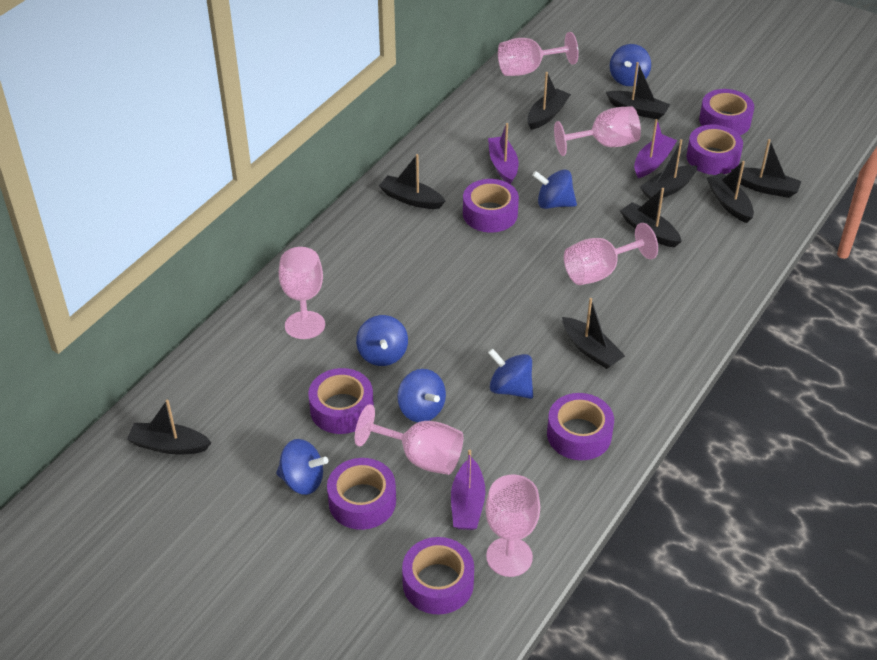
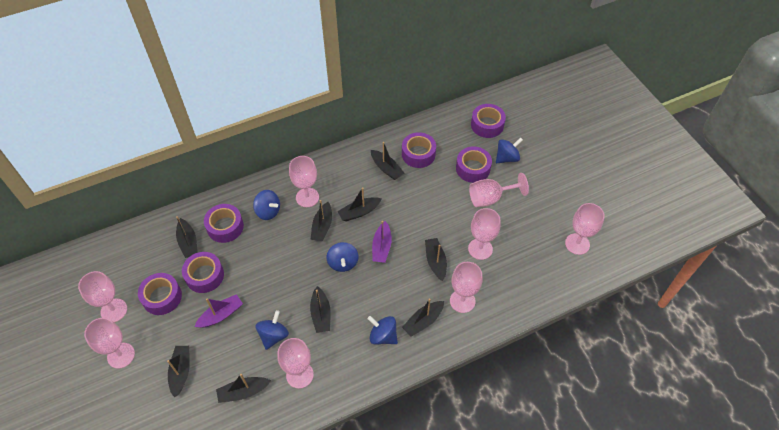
blue spinning top: 6 -> 5
pink goblet: 6 -> 8
purple boat: 3 -> 2
purple tape: 7 -> 6

